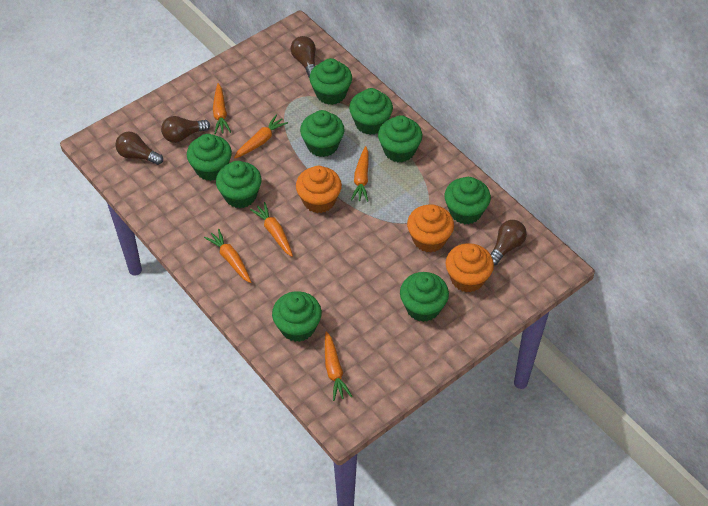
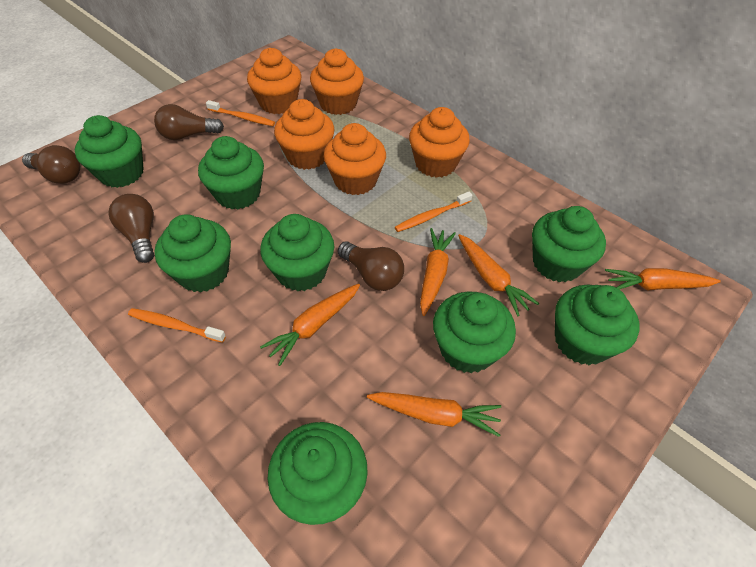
green cupcake: 9 -> 8
orange carrot: 6 -> 5
orange cupcake: 3 -> 5
orange toothbrush: 0 -> 3

